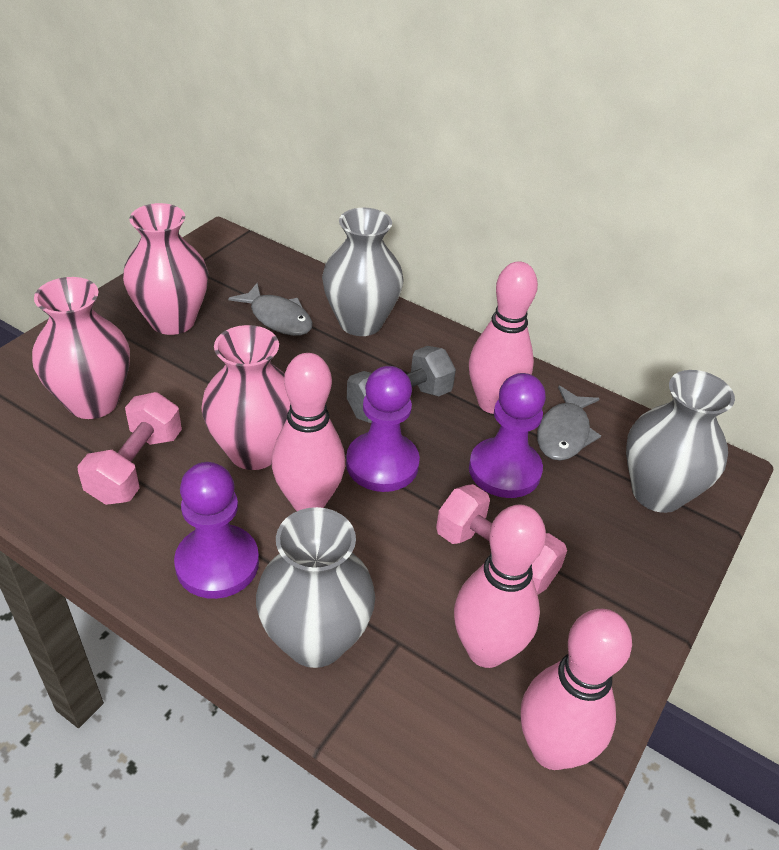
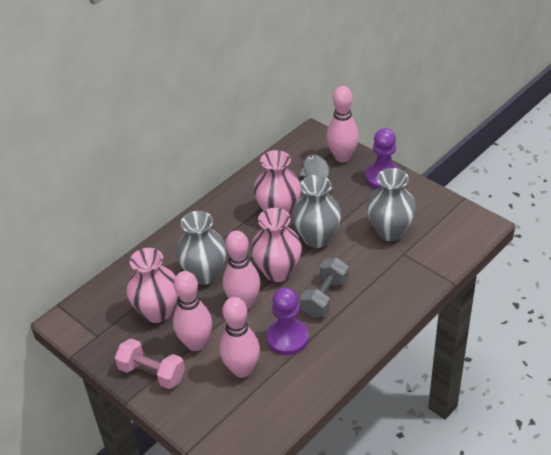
grey fish: 2 -> 1
pink dumbbell: 2 -> 1
purple pawn: 3 -> 2

